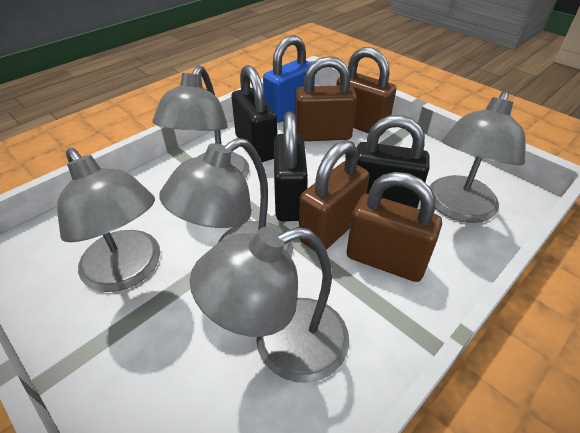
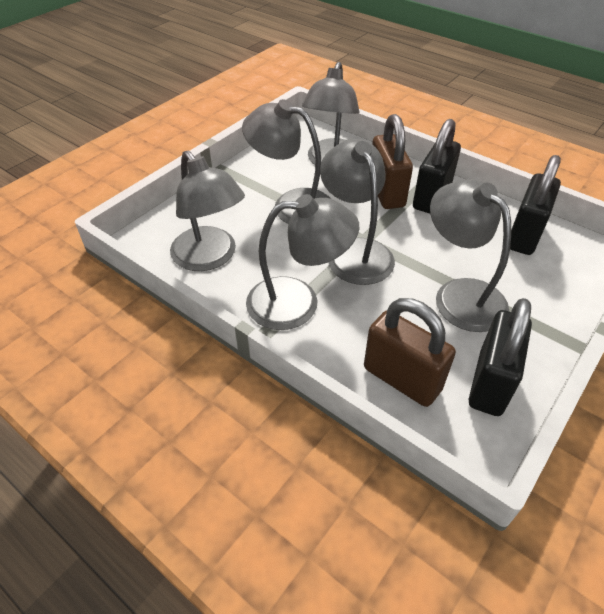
blue padlock: 1 -> 0
brown padlock: 4 -> 2
grey lamp: 5 -> 6

